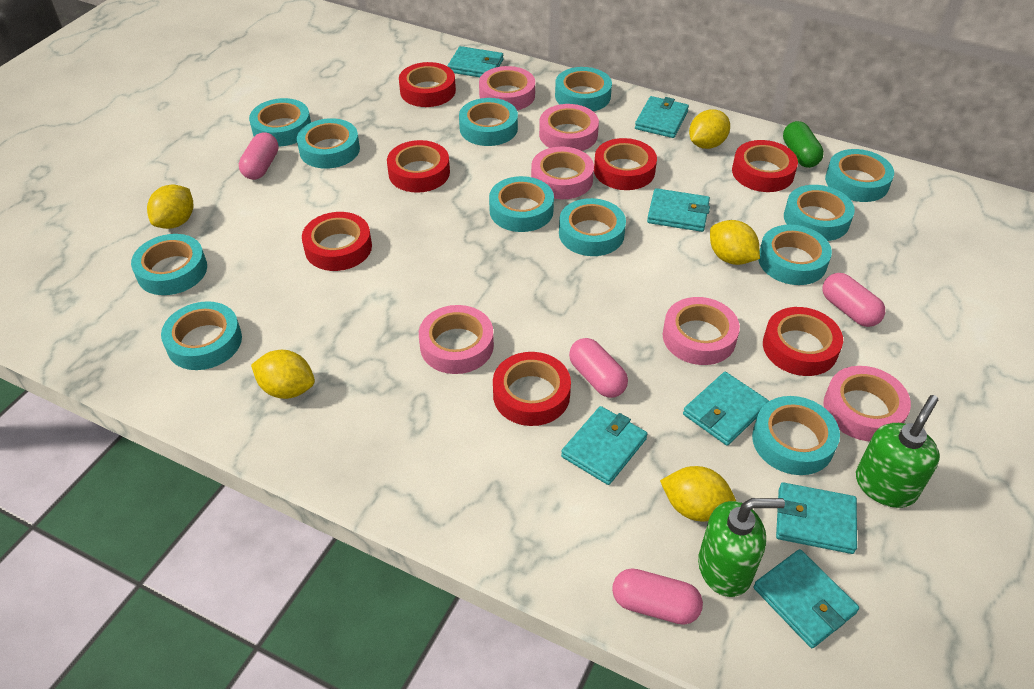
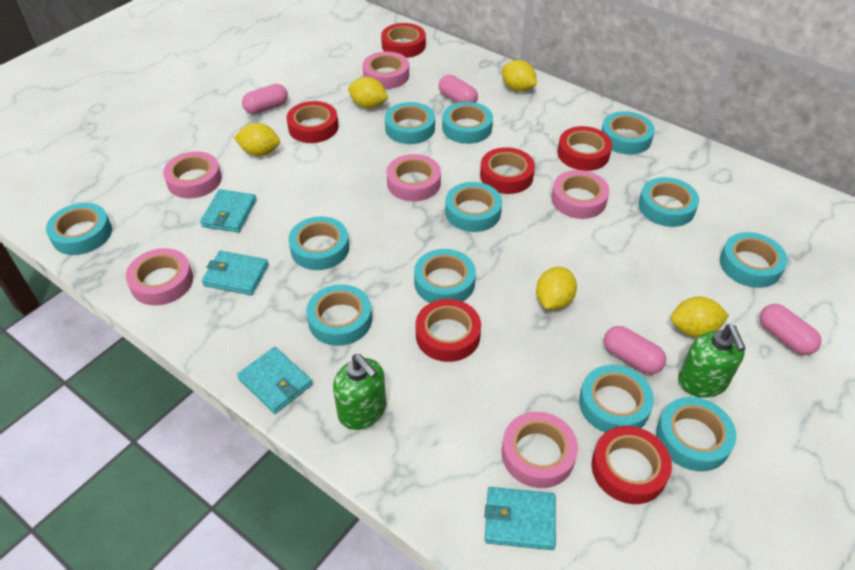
green capsule: 1 -> 0
red tape: 7 -> 6
turquoise wallet: 7 -> 4

